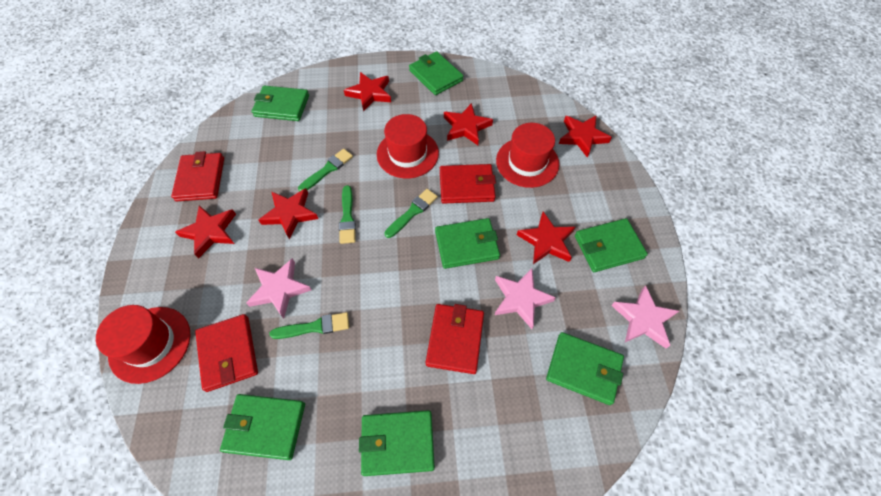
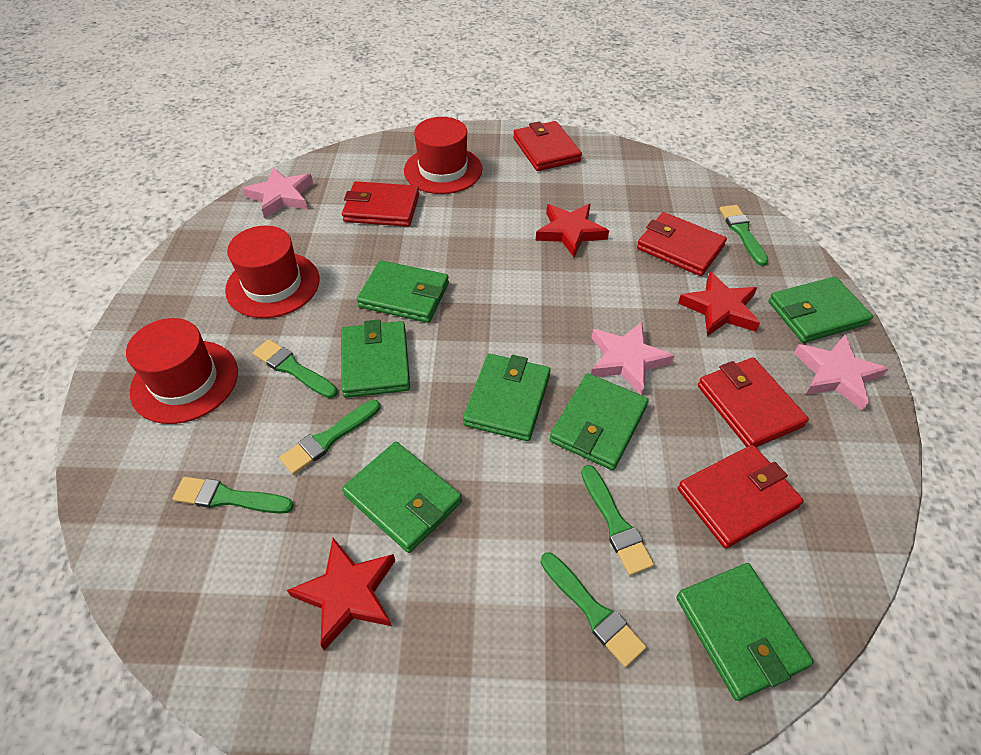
green brush: 4 -> 6
red star: 6 -> 3
red wallet: 4 -> 5

